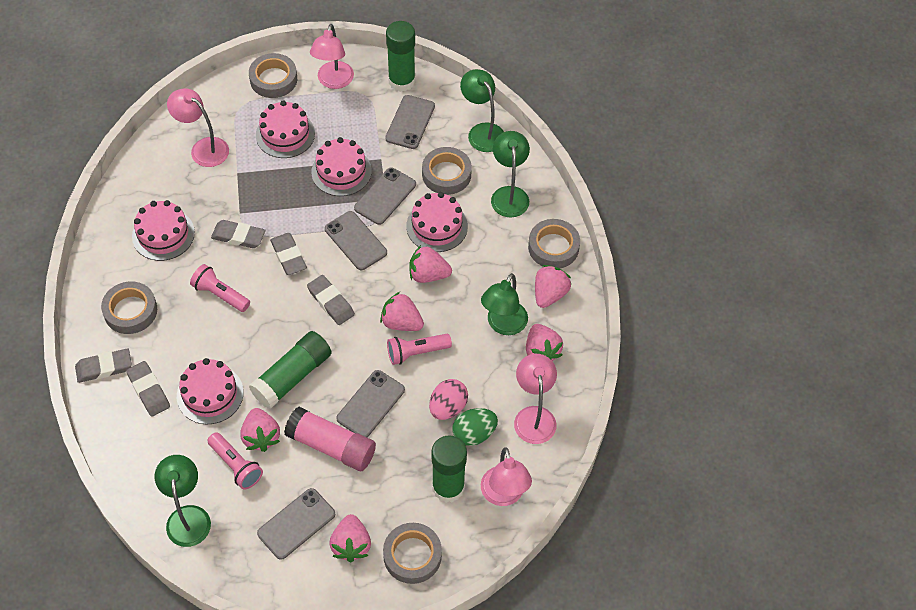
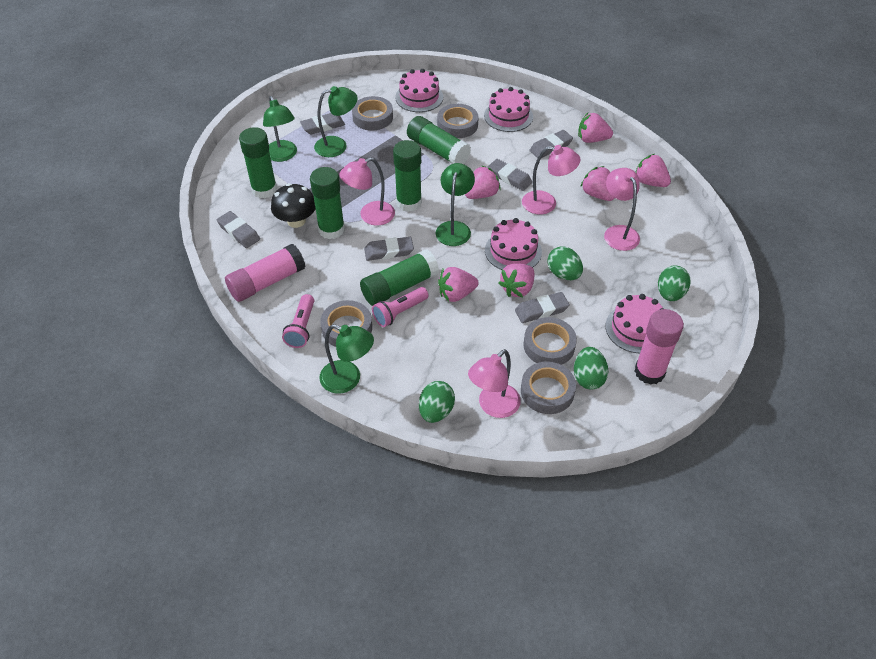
black mushroom: 0 -> 1
green egg: 1 -> 4
green glue stick: 3 -> 5
grey eraser: 5 -> 6
grey phone: 5 -> 0
pink cake: 5 -> 4
pink egg: 1 -> 0
pink flashlight: 3 -> 2
pink glue stick: 1 -> 2

